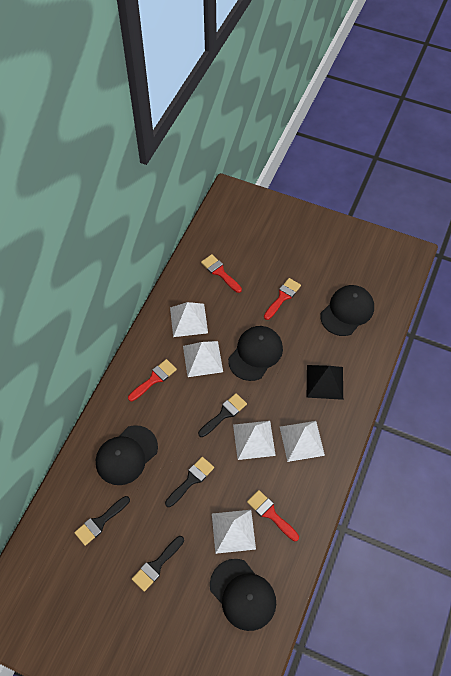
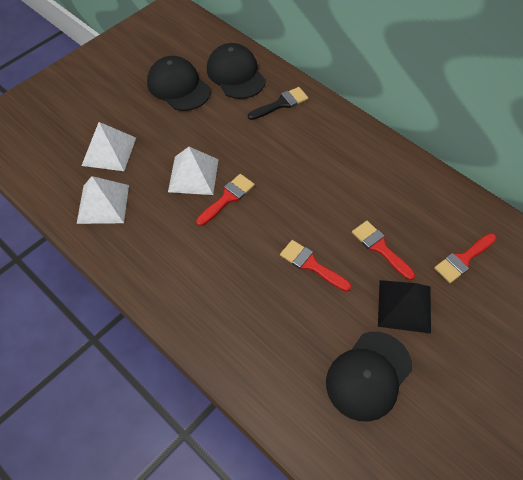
black brush: 4 -> 1
black cap: 4 -> 3
white pyramid: 5 -> 3

